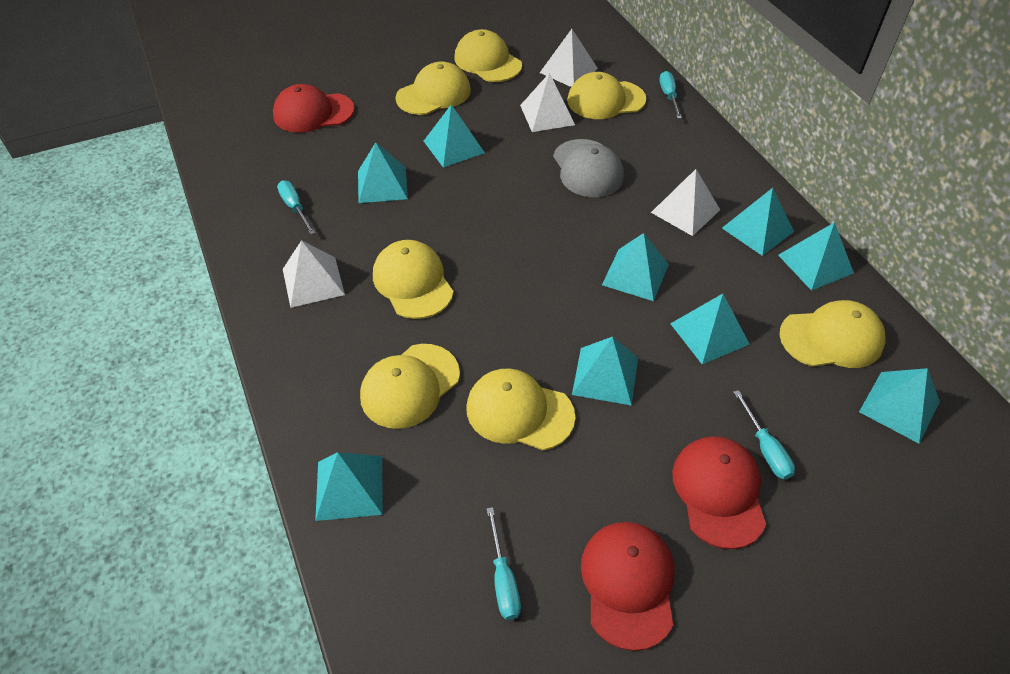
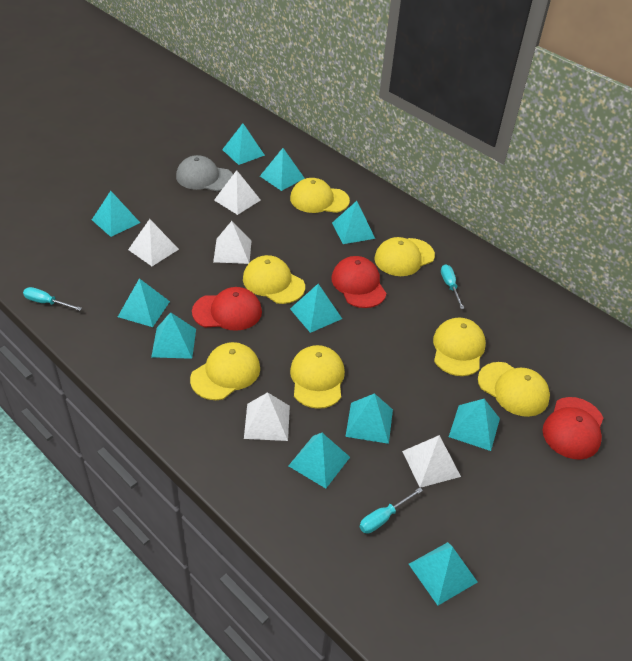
turquoise pyramid: 9 -> 11
turquoise screwdriver: 4 -> 3
white pyramid: 4 -> 5

